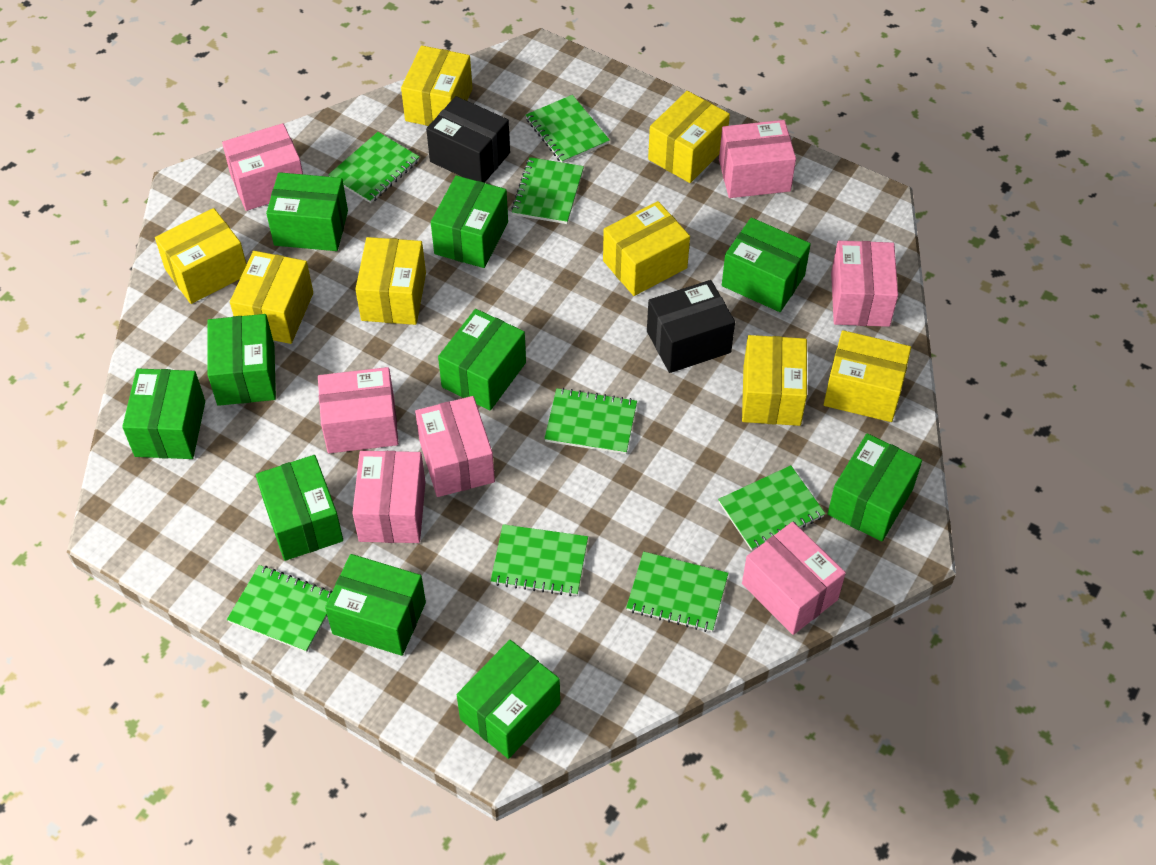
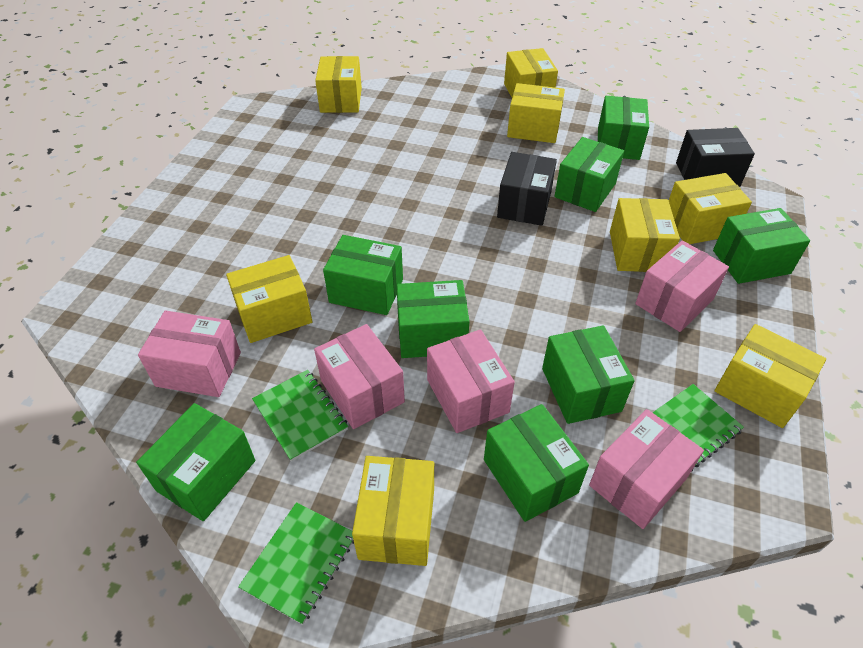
green box: 10 -> 8
green notebook: 8 -> 3
pink box: 7 -> 5

